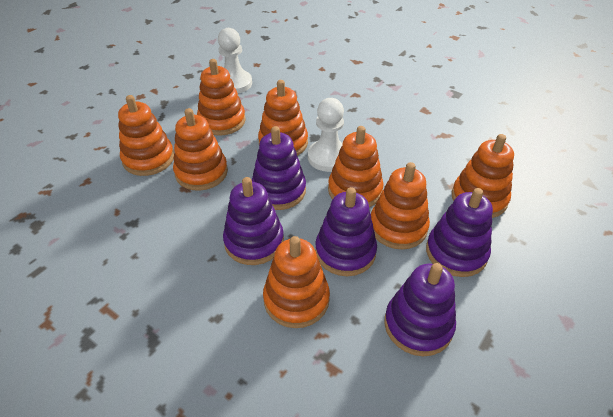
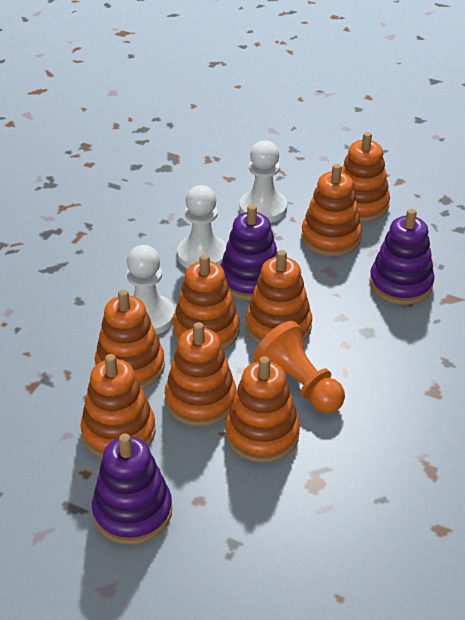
orange pawn: 0 -> 1
purple stacking toy: 5 -> 3
white pawn: 2 -> 3

